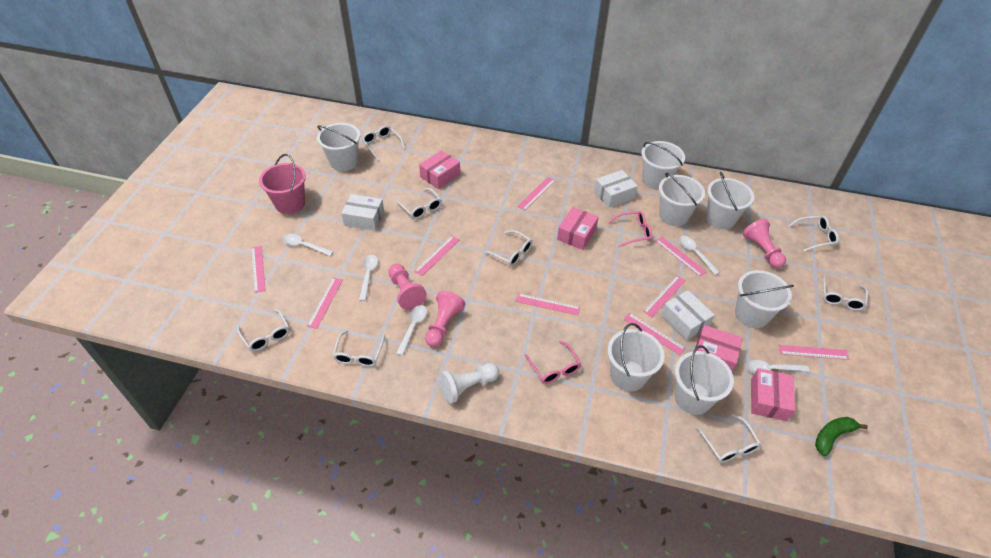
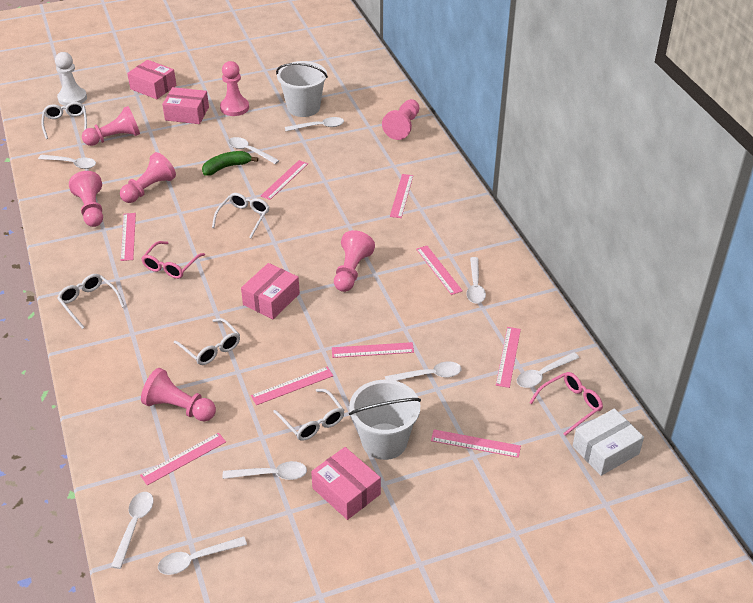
pink bucket: 1 -> 0
pink pawn: 3 -> 7
white box: 3 -> 1
white bucket: 7 -> 2
white glasses: 8 -> 5
white spoon: 5 -> 9

